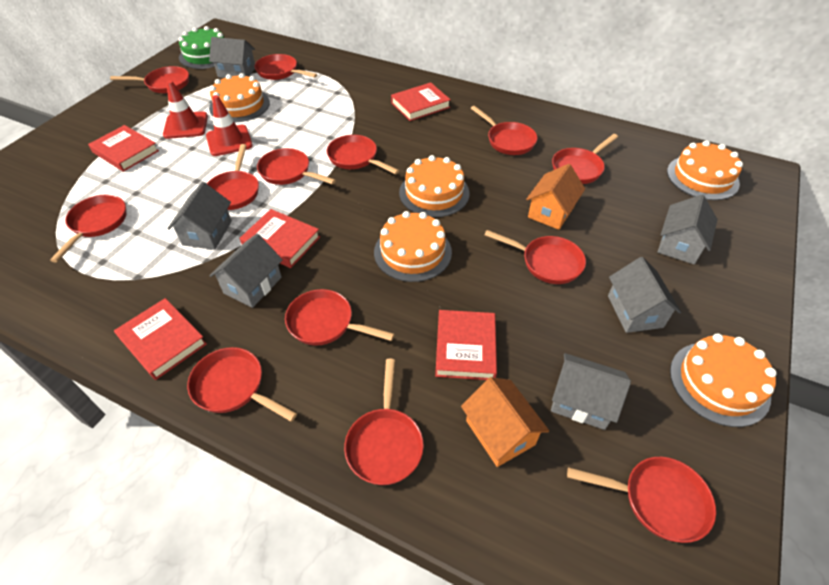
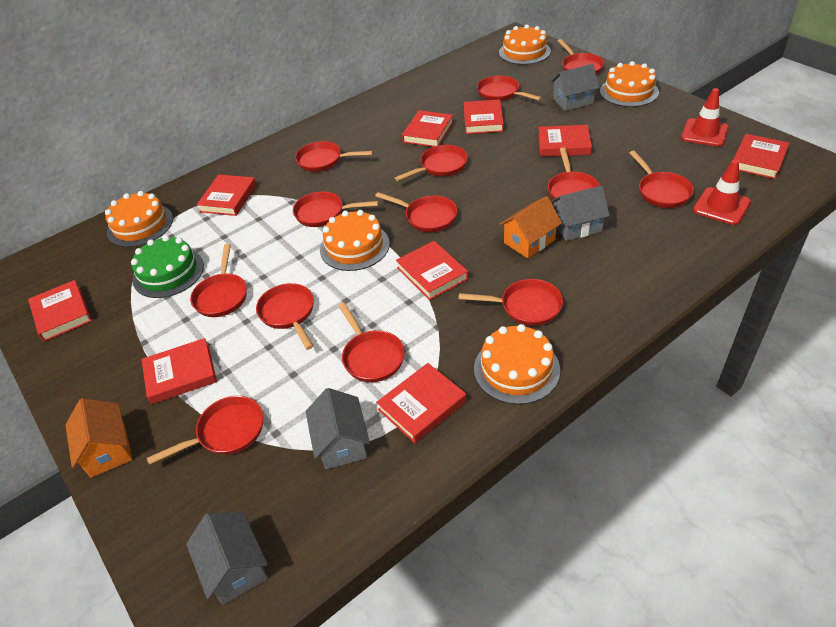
grey house: 6 -> 4
red book: 5 -> 9

